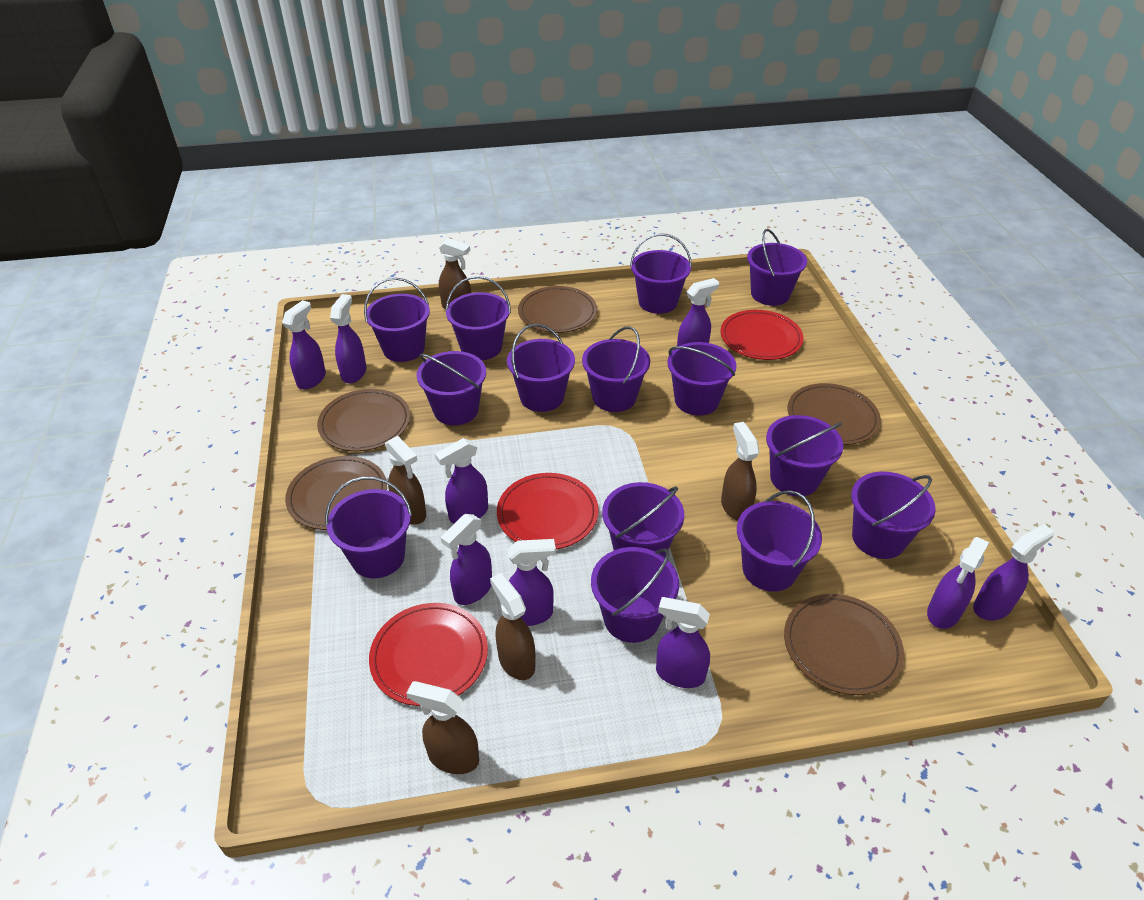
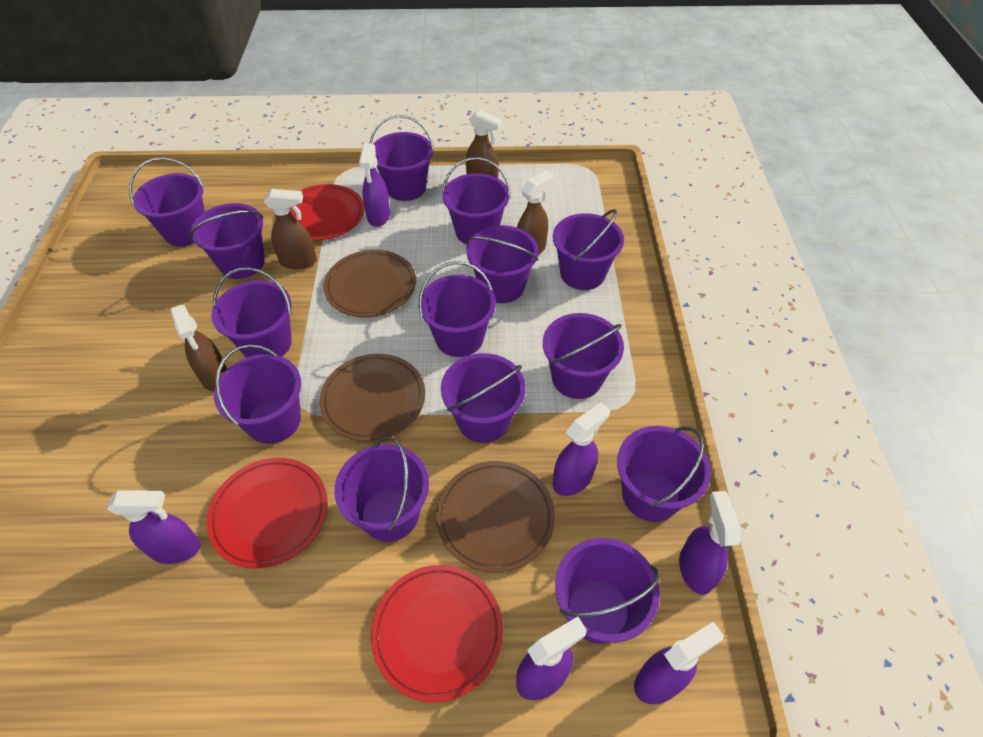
brown plate: 5 -> 3
brown spray bottle: 5 -> 4
purple spray bottle: 9 -> 6

